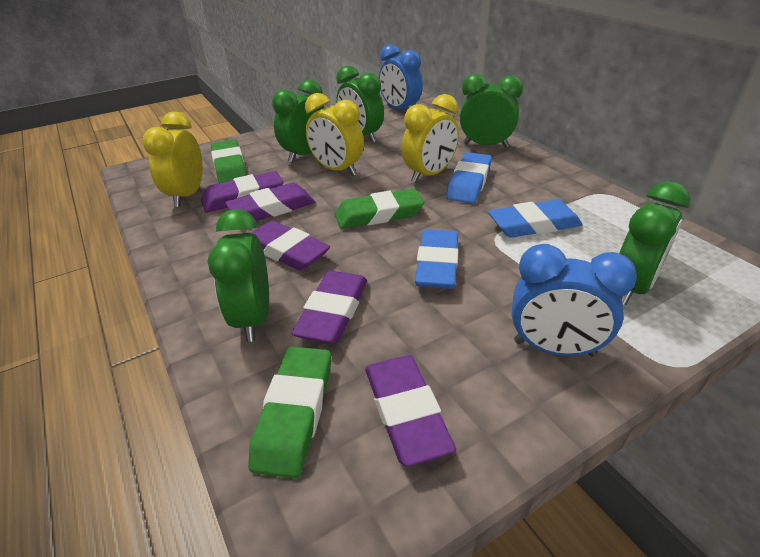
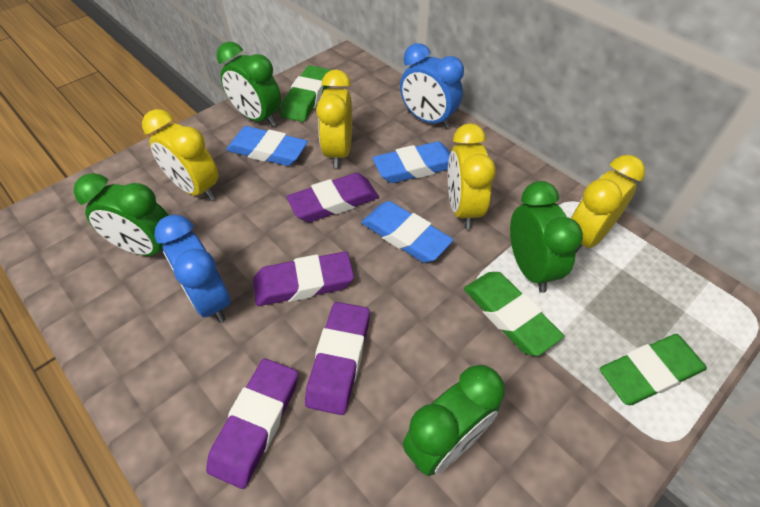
green clock: 5 -> 4
purple eraser: 5 -> 4
yellow clock: 3 -> 4

